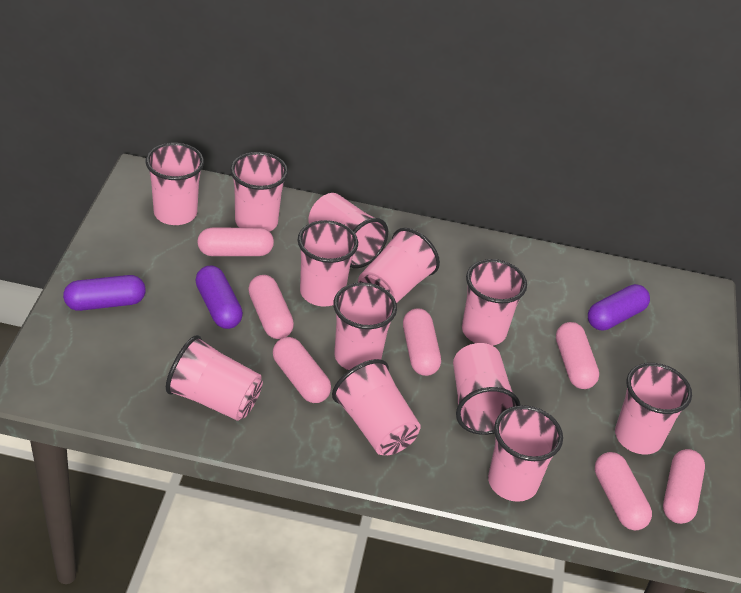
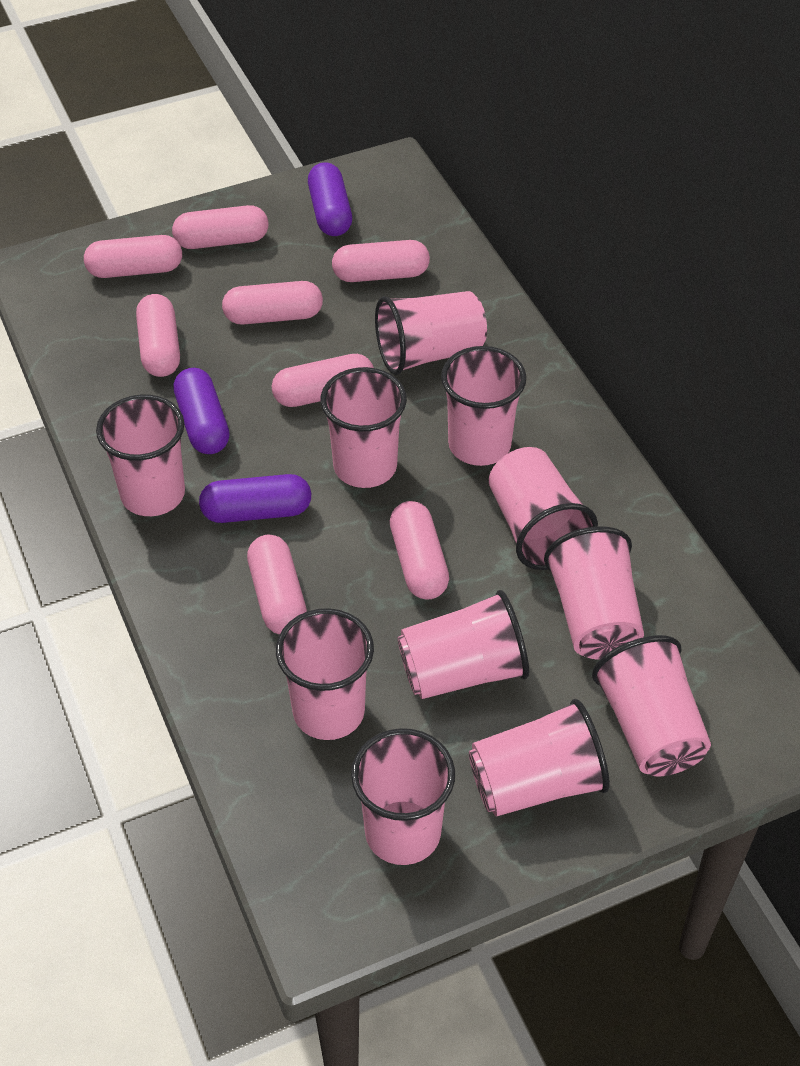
pink capsule: 7 -> 8
pink cup: 12 -> 11

